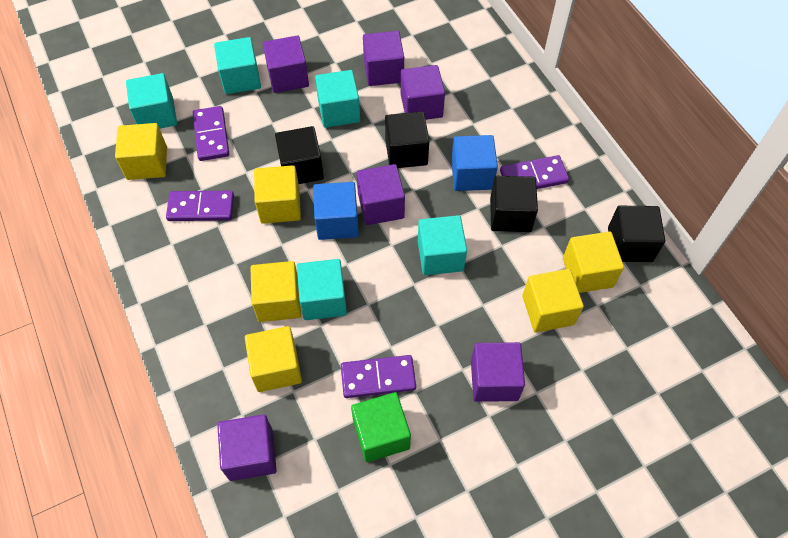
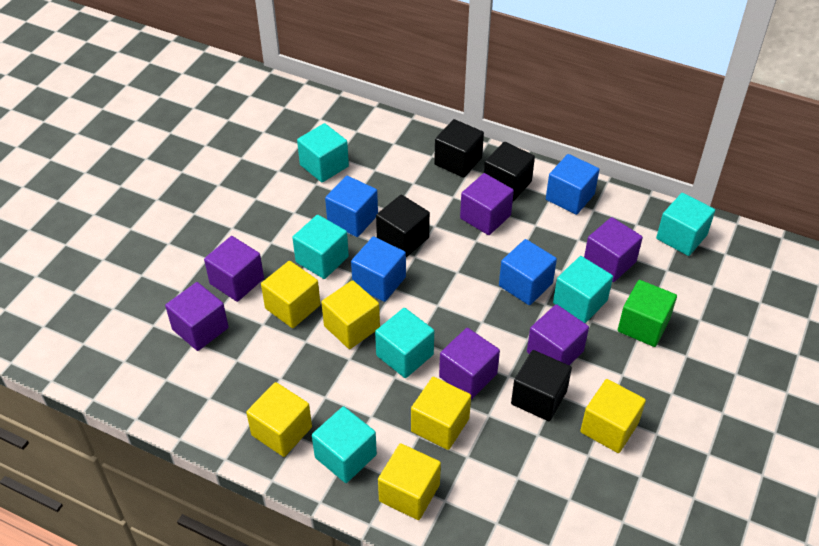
blue cube: 2 -> 4
purple domino: 4 -> 0
turquoise cube: 5 -> 6

